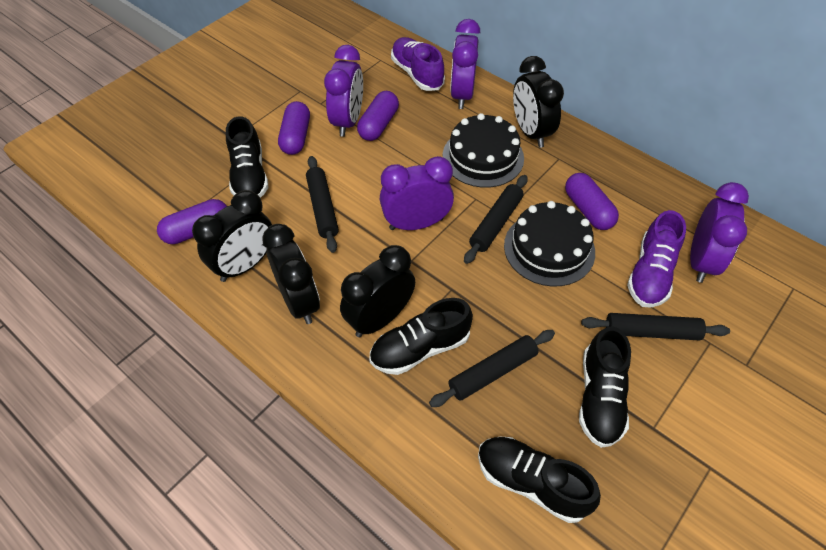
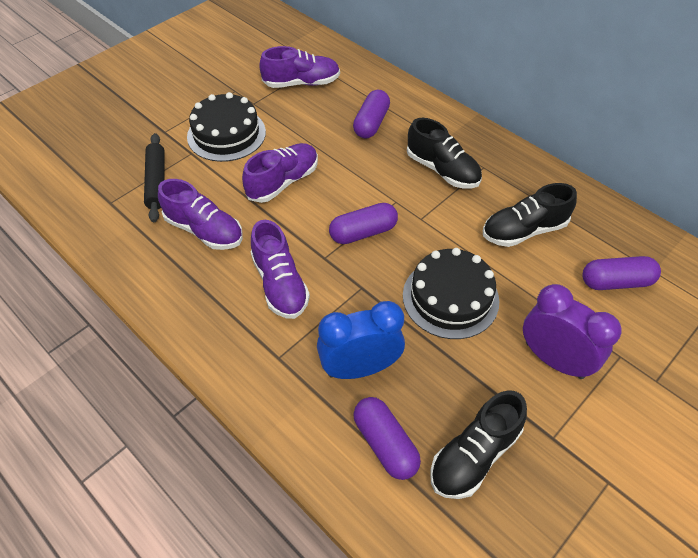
black clock: 4 -> 0
black rolling pin: 4 -> 1
black shoe: 4 -> 3
blue clock: 0 -> 1
purple clock: 4 -> 1
purple shoe: 2 -> 4

